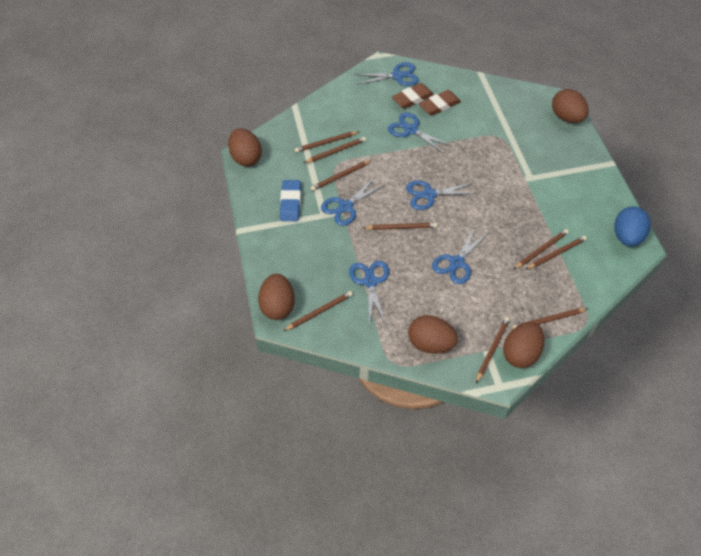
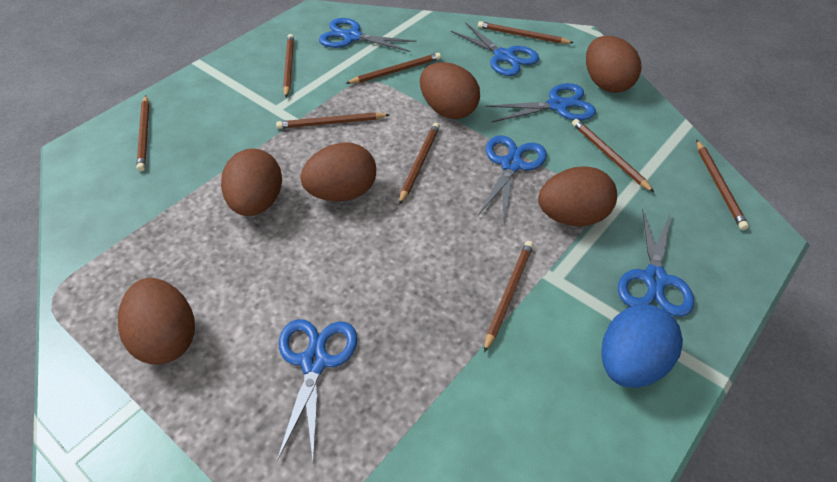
blue eraser: 1 -> 0
brown egg: 5 -> 6
brown eraser: 2 -> 0

